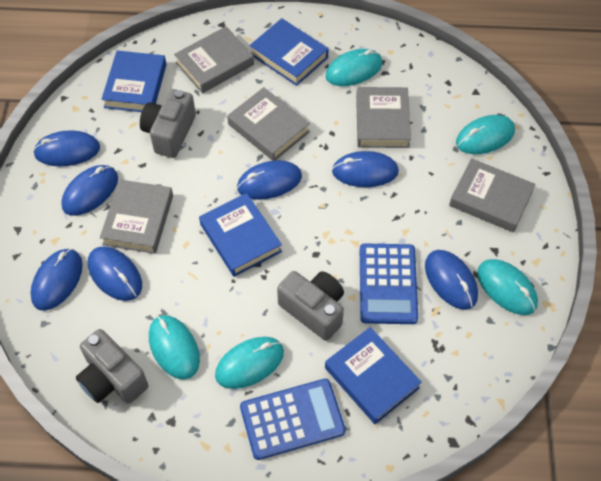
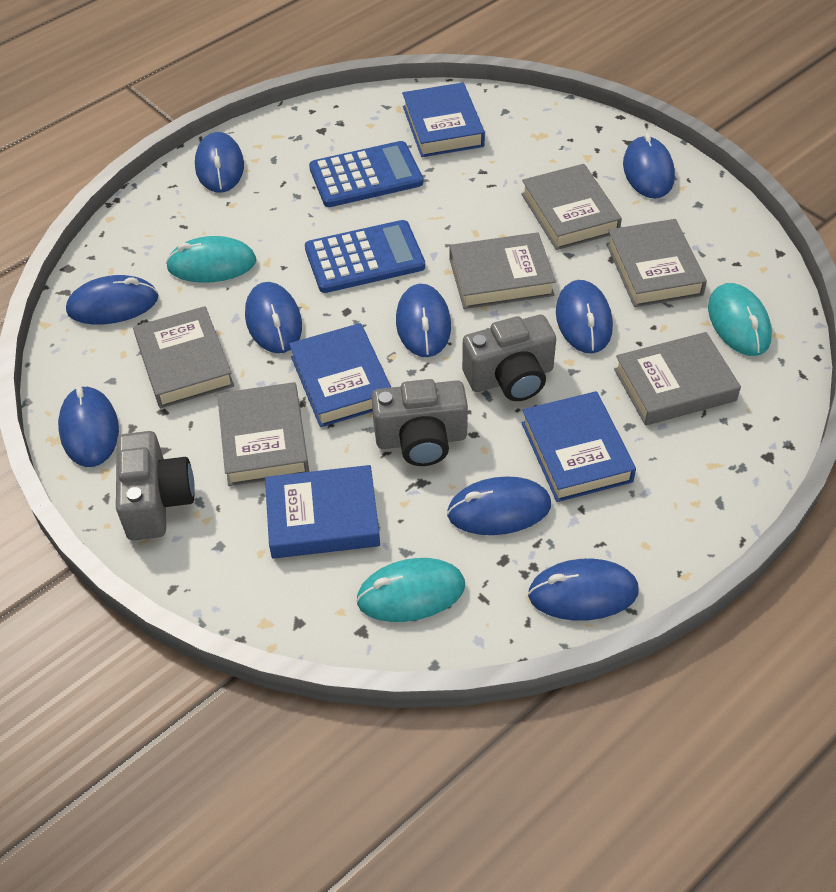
blue mouse: 7 -> 9
grey book: 5 -> 6
turquoise mouse: 5 -> 3

